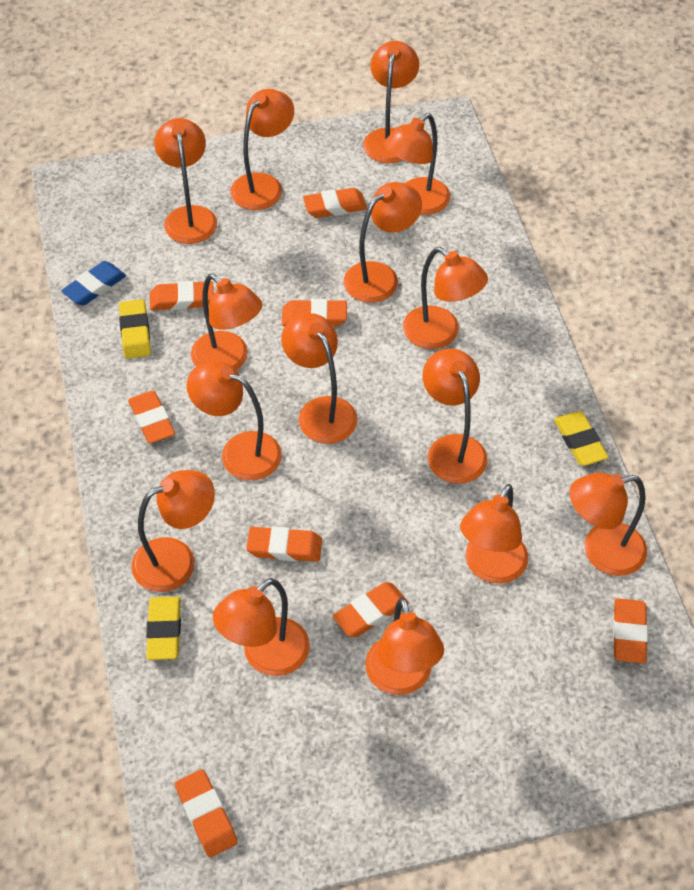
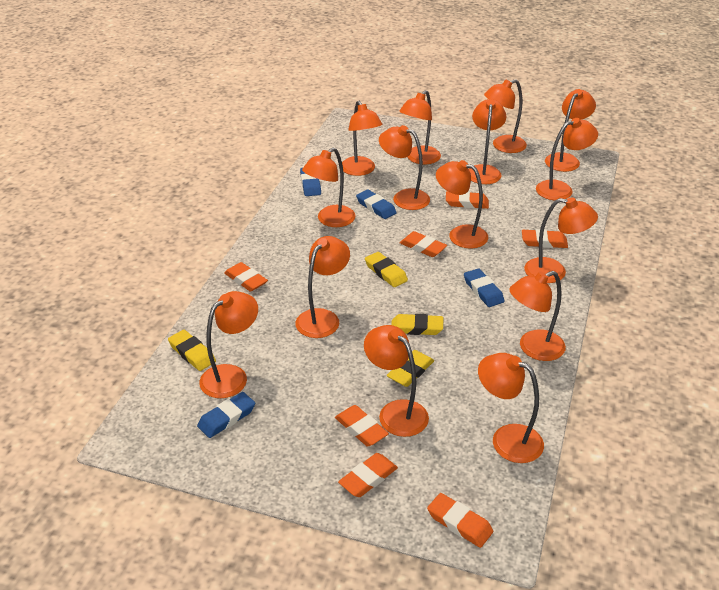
blue eraser: 1 -> 4
orange eraser: 8 -> 7
yellow eraser: 3 -> 4

